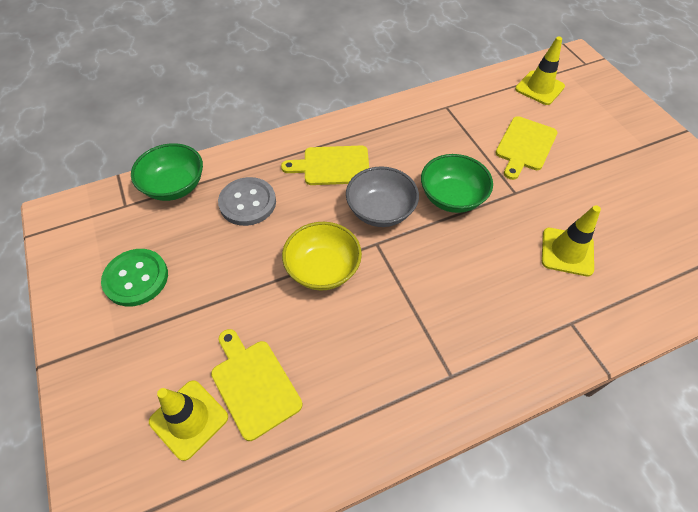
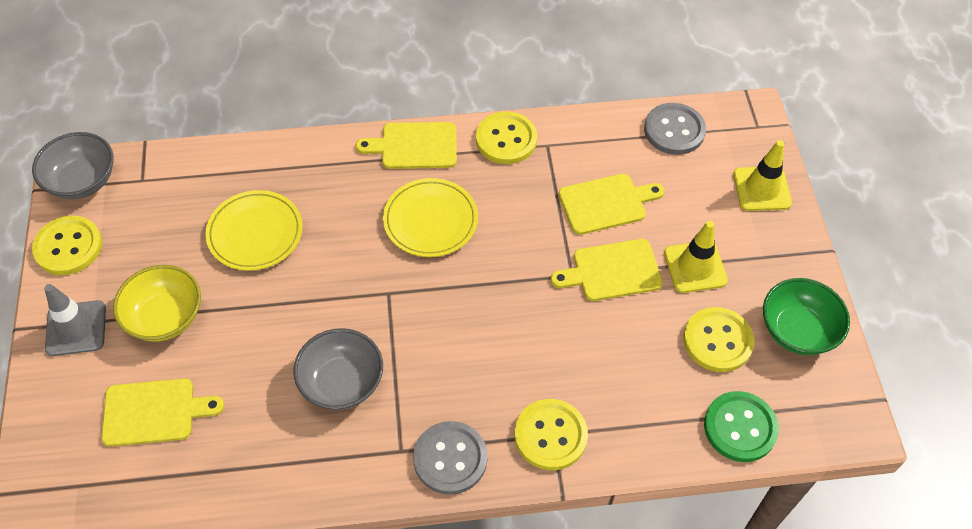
green bowl: 2 -> 1
grey bowl: 1 -> 2
grey button: 1 -> 2
grey traffic cone: 0 -> 1
yellow button: 0 -> 4
yellow cutting board: 3 -> 4
yellow plate: 0 -> 2
yellow traffic cone: 3 -> 2

